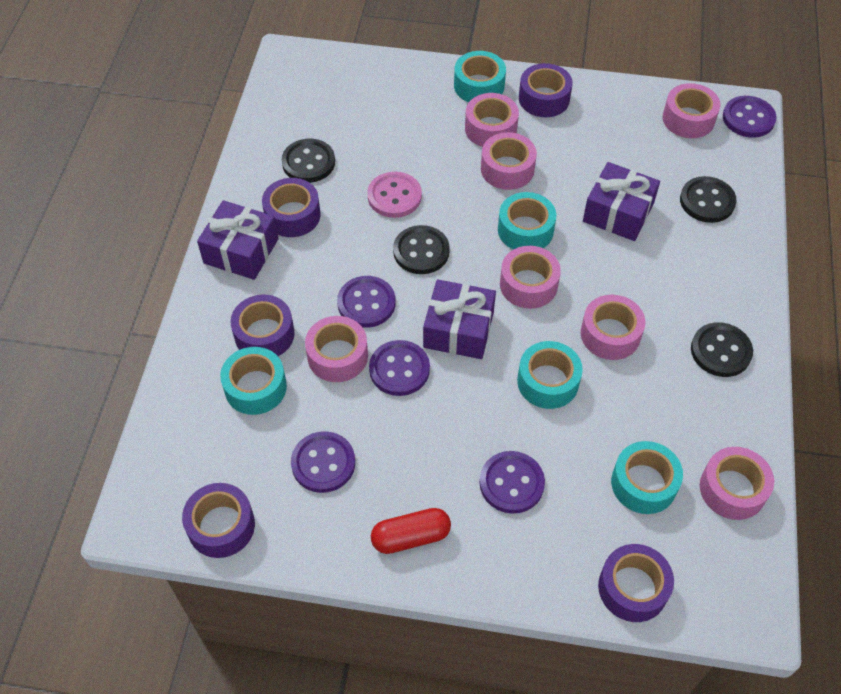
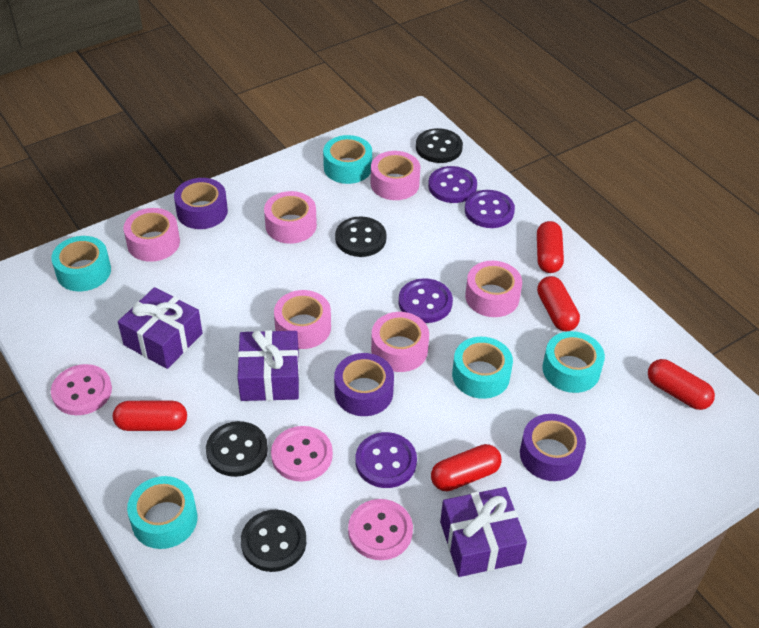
pink button: 1 -> 3
pink tape: 7 -> 6
purple button: 5 -> 4
purple tape: 5 -> 3
red capsule: 1 -> 5

